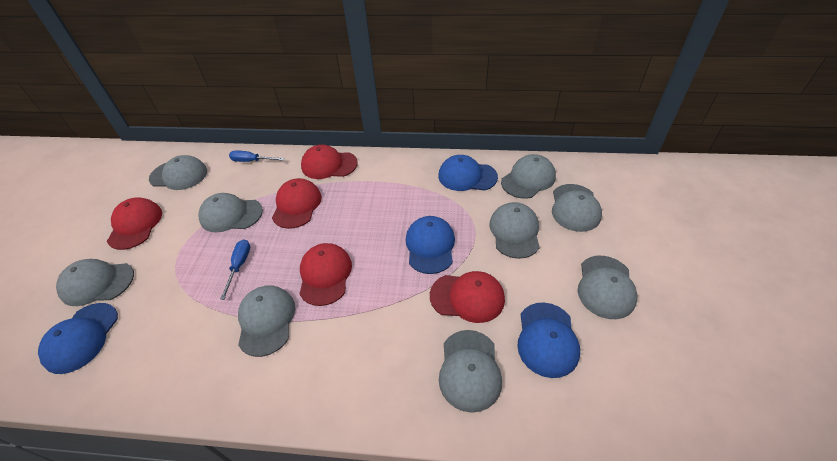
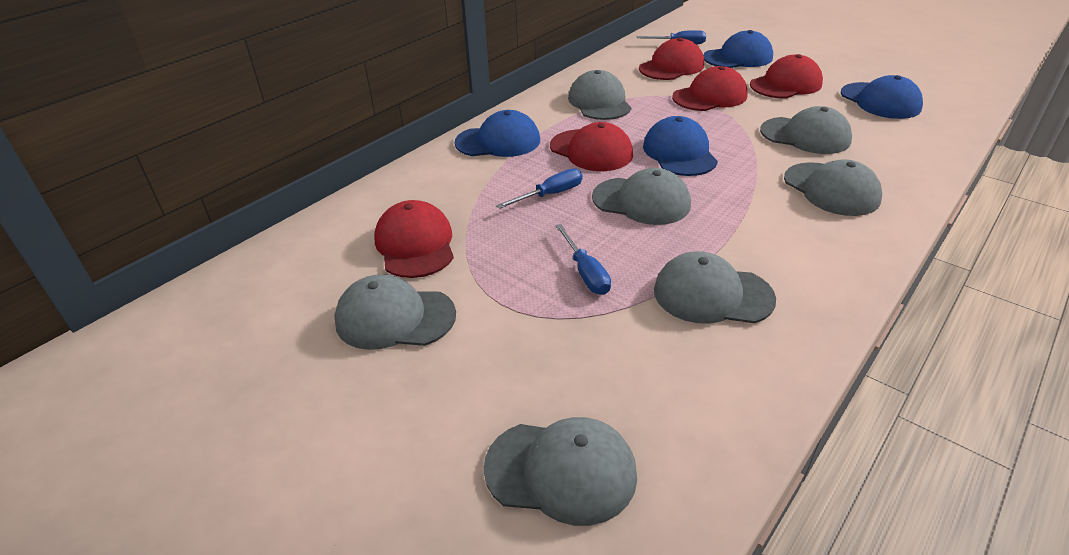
blue screwdriver: 2 -> 3
grey cap: 9 -> 7

